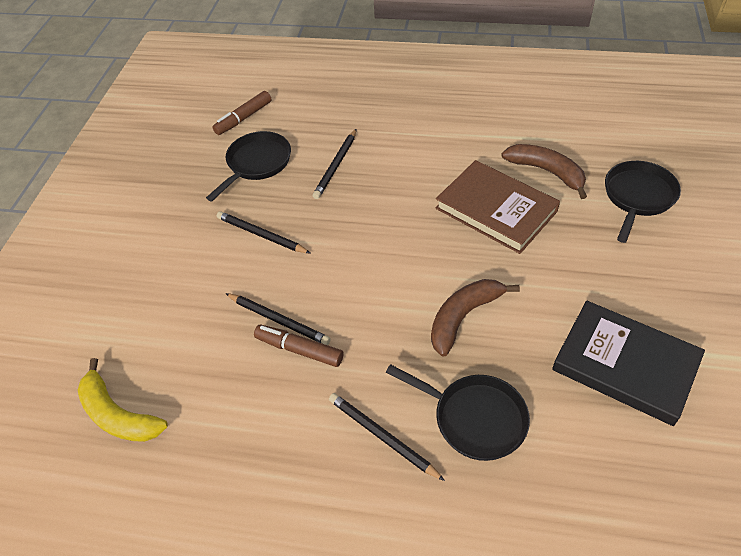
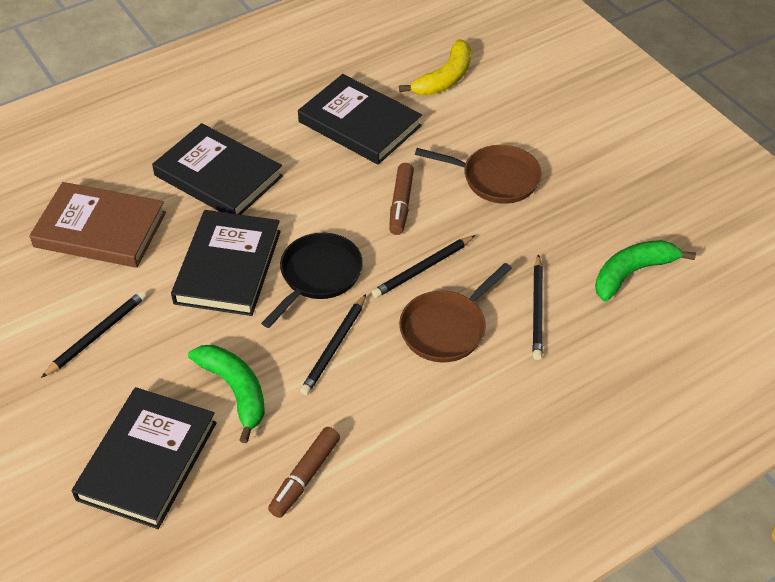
black book: 1 -> 4
black pan: 3 -> 1
brown banana: 2 -> 0
brown pan: 0 -> 2
green banana: 0 -> 2

